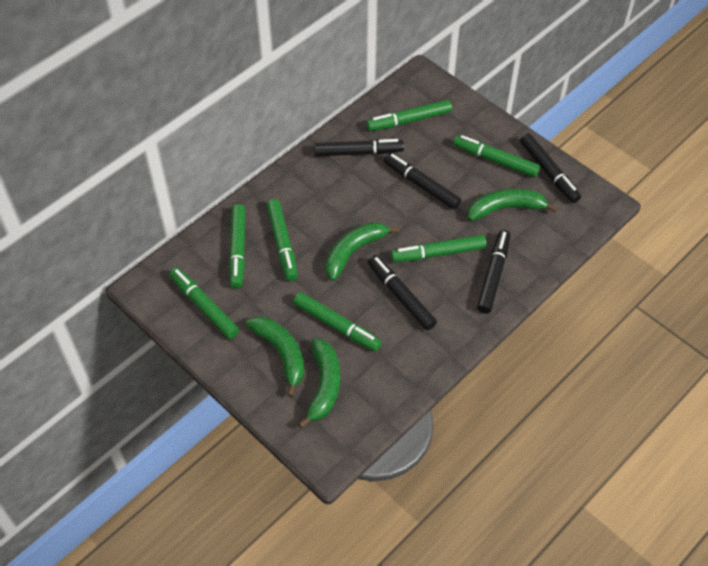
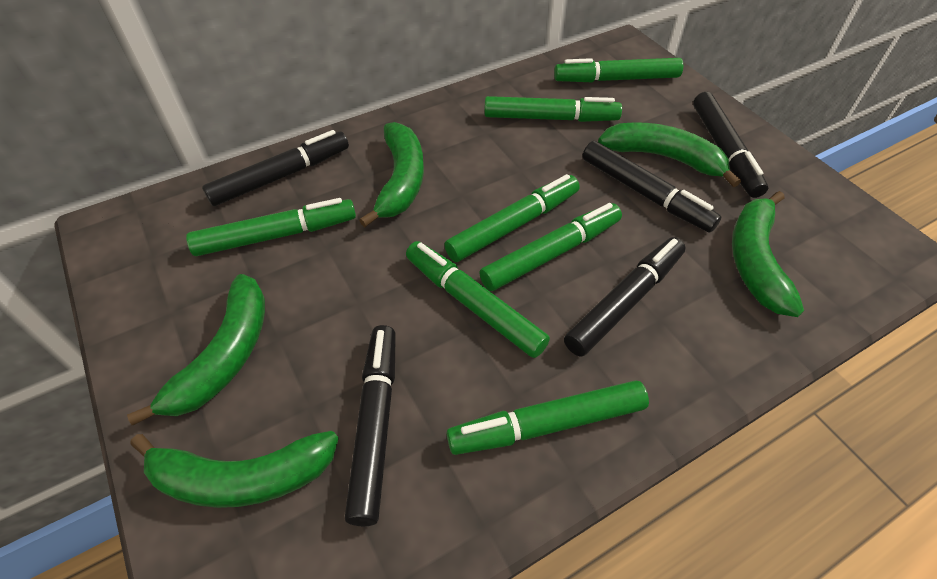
green banana: 4 -> 5

